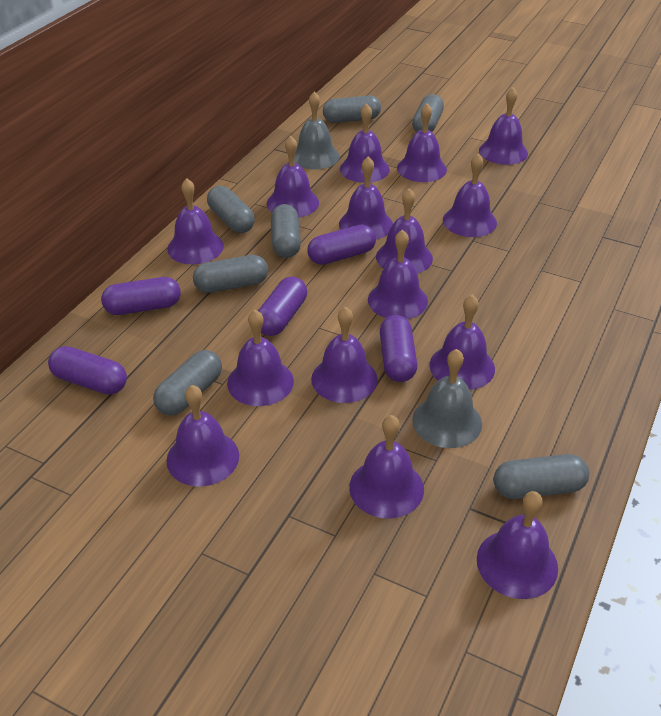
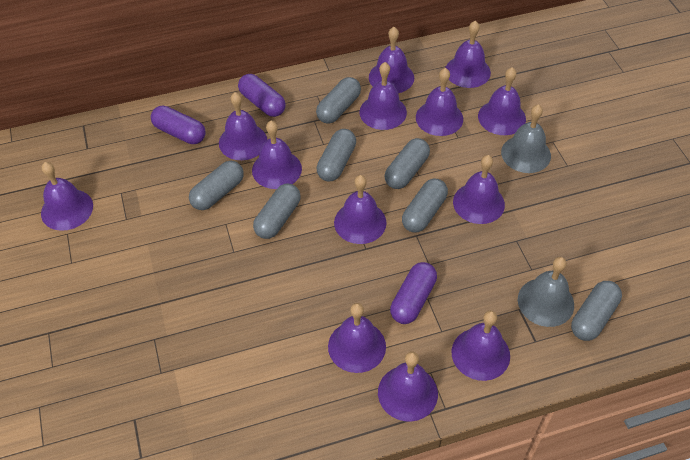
purple bell: 15 -> 13
purple capsule: 5 -> 3

